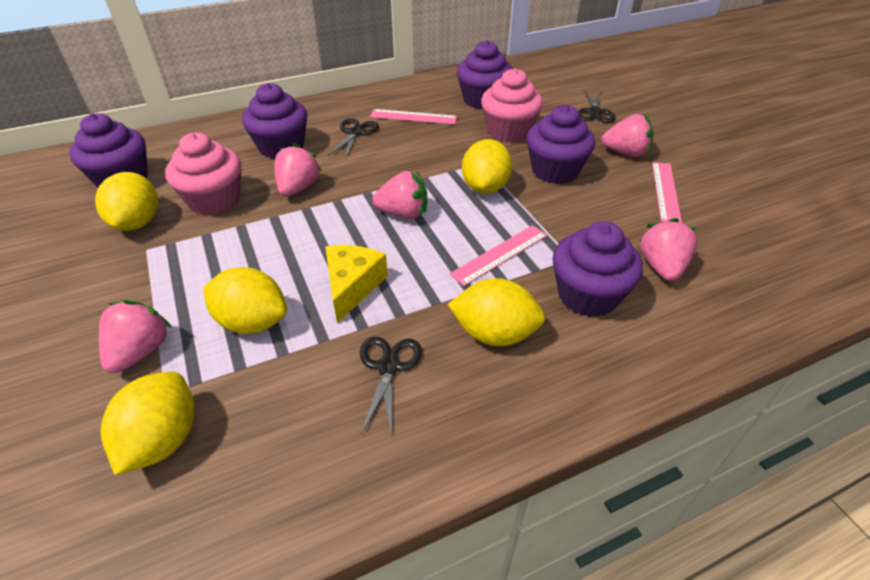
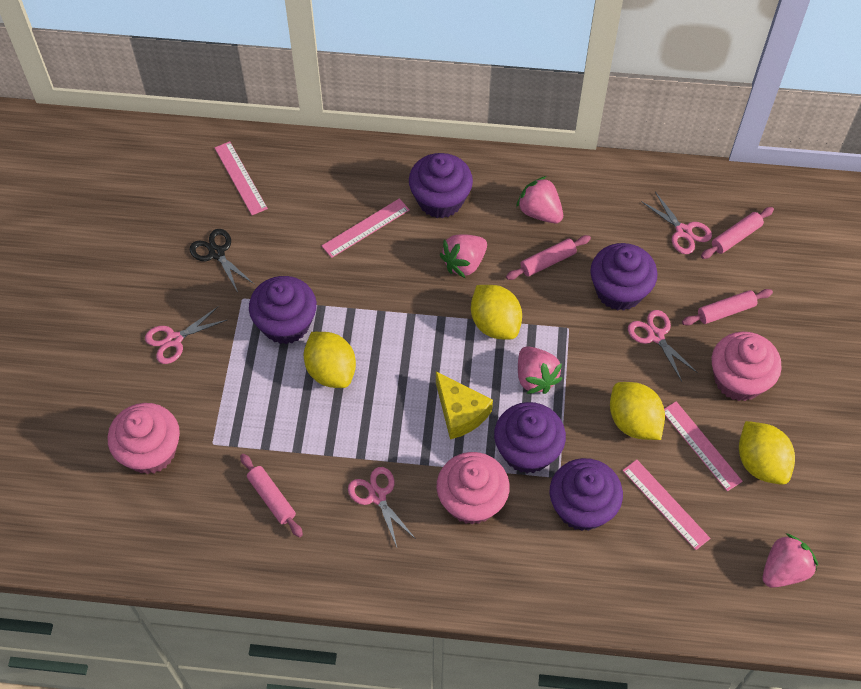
black scissors: 3 -> 1
pink cupcake: 2 -> 3
pink rolling pin: 0 -> 4
pink ruler: 3 -> 4
pink scissors: 0 -> 4
pink strawberry: 5 -> 4
yellow lemon: 5 -> 4

